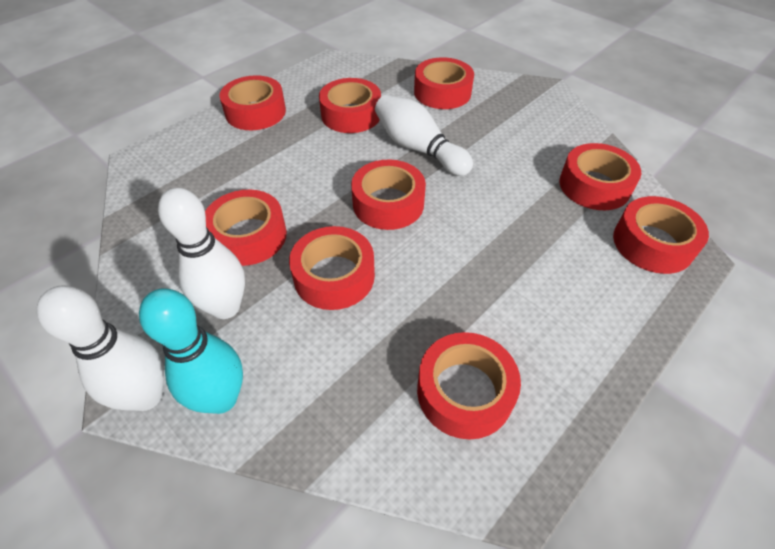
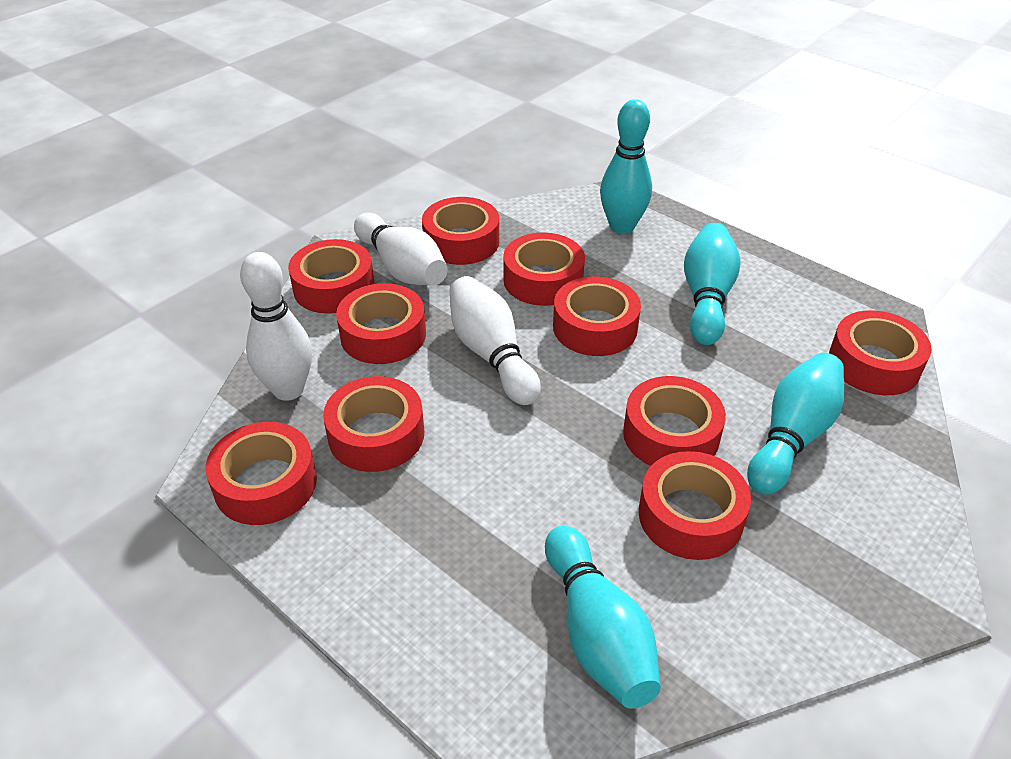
red tape: 9 -> 10
turquoise bowling pin: 1 -> 4

